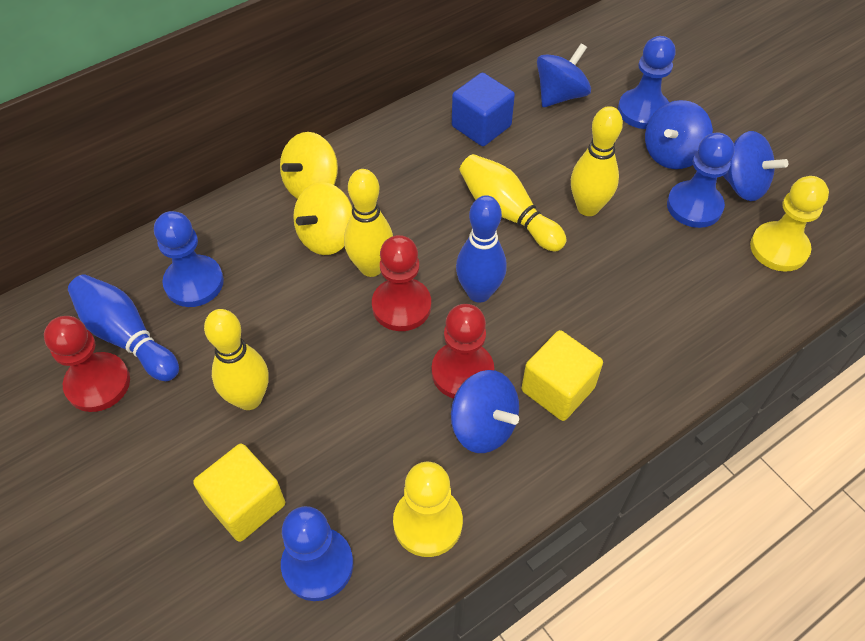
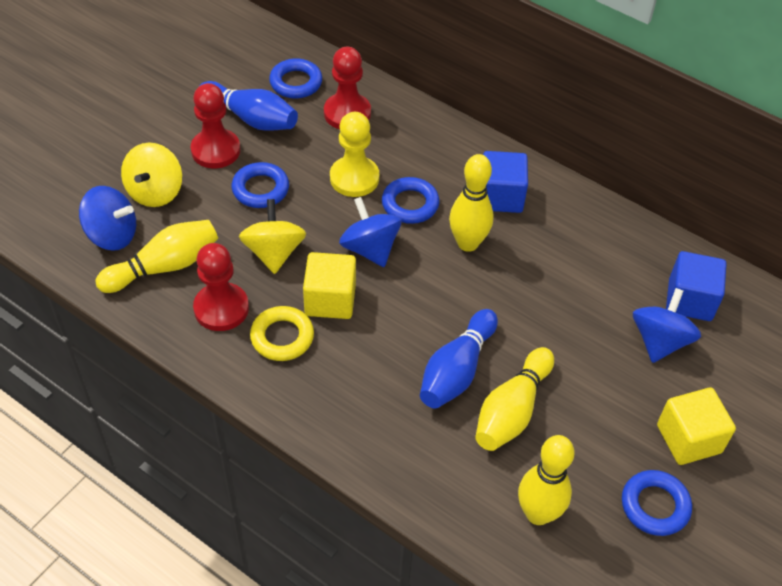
blue cube: 1 -> 2
blue pawn: 4 -> 0
blue ring: 0 -> 4
blue spinning top: 4 -> 3
yellow pawn: 2 -> 1
yellow ring: 0 -> 1

